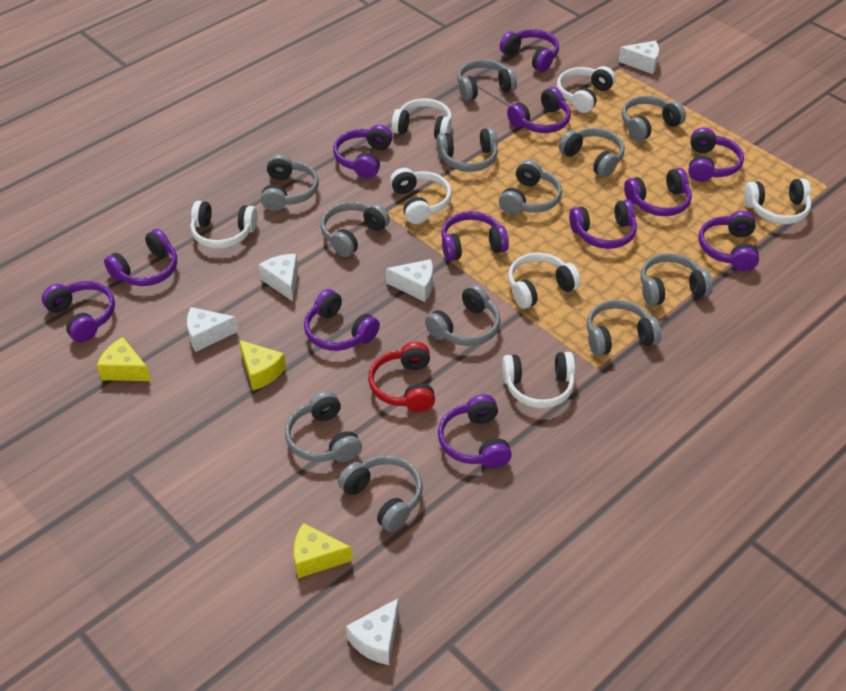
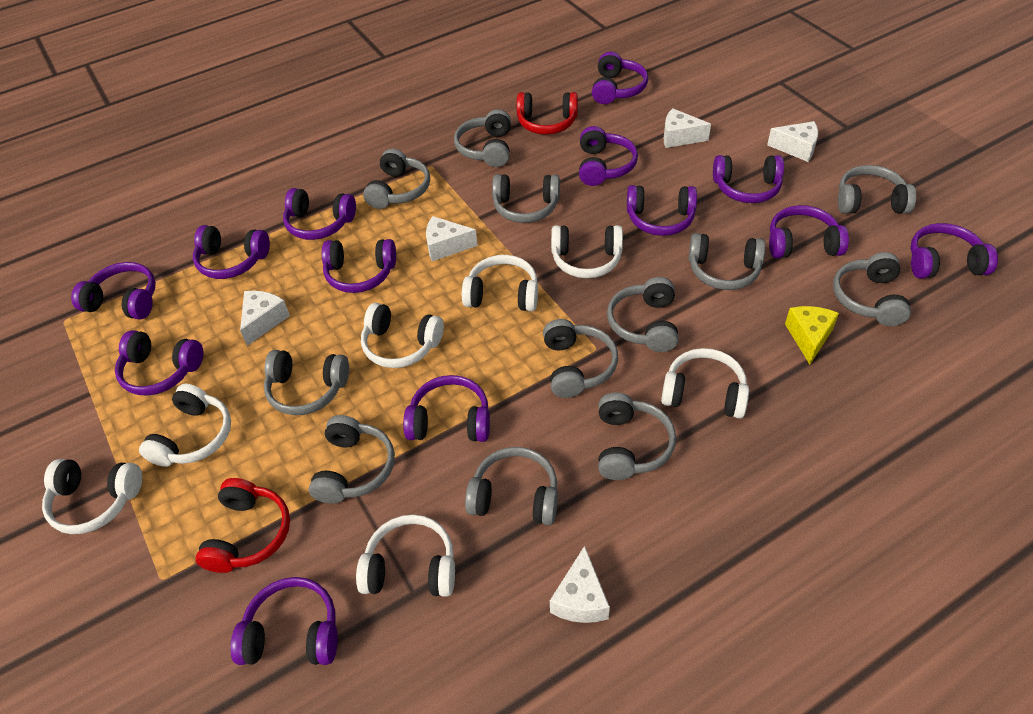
purple headphones: 12 -> 13
red headphones: 1 -> 2
yellow cheese: 3 -> 1

